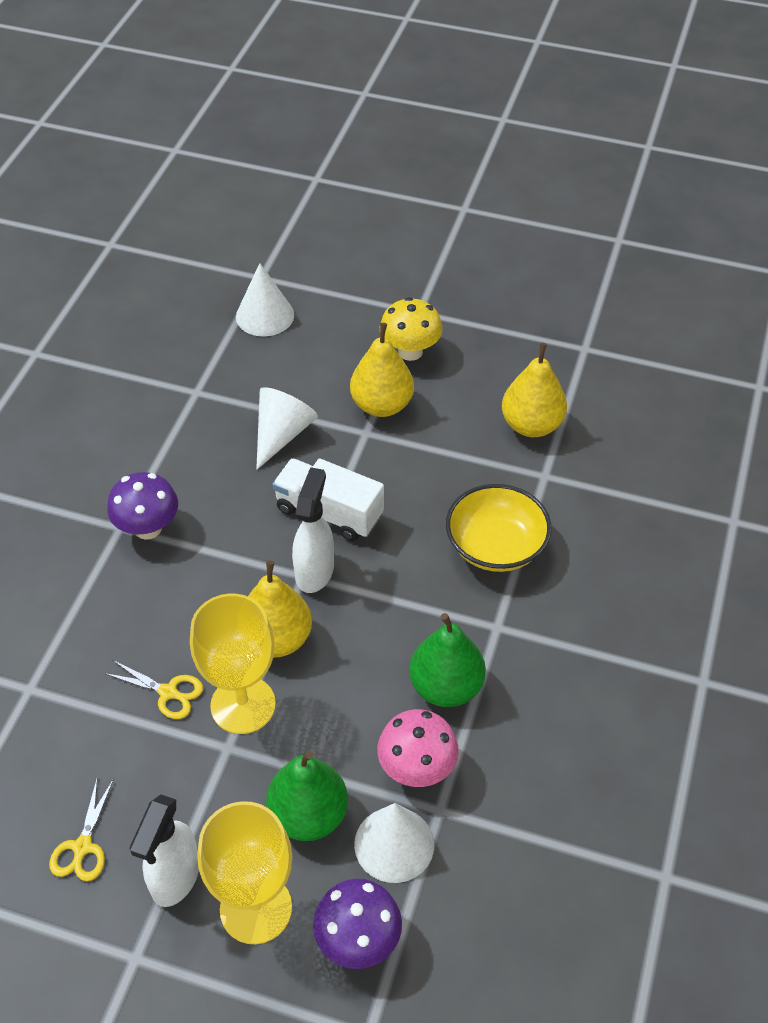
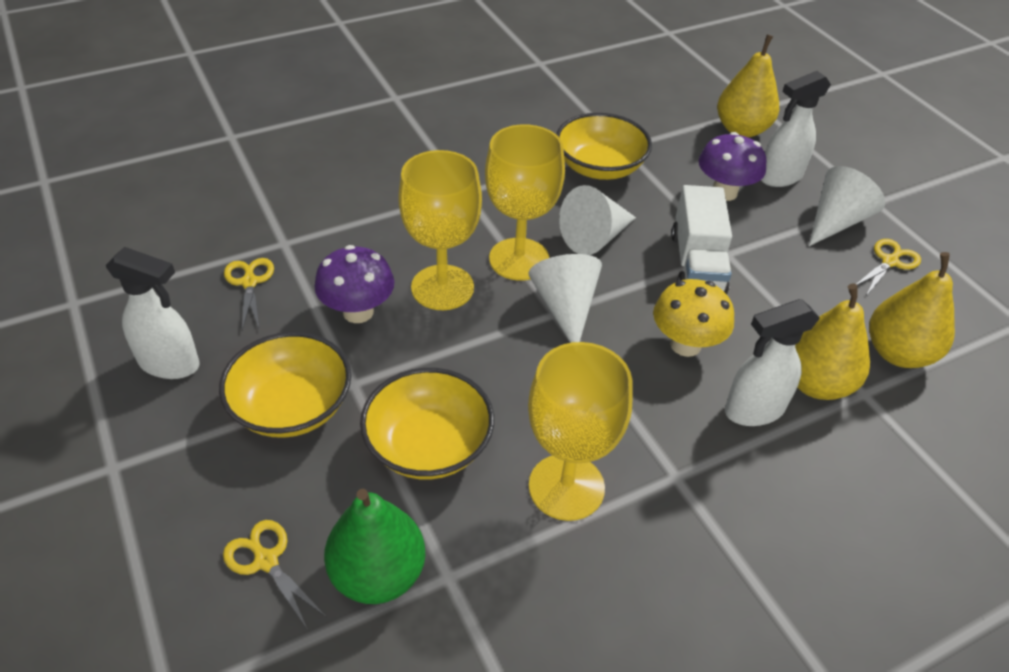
green pear: 2 -> 1
pink mushroom: 1 -> 0
white spray bottle: 2 -> 3
yellow bowl: 1 -> 3
yellow goblet: 2 -> 3
yellow scissors: 2 -> 3

